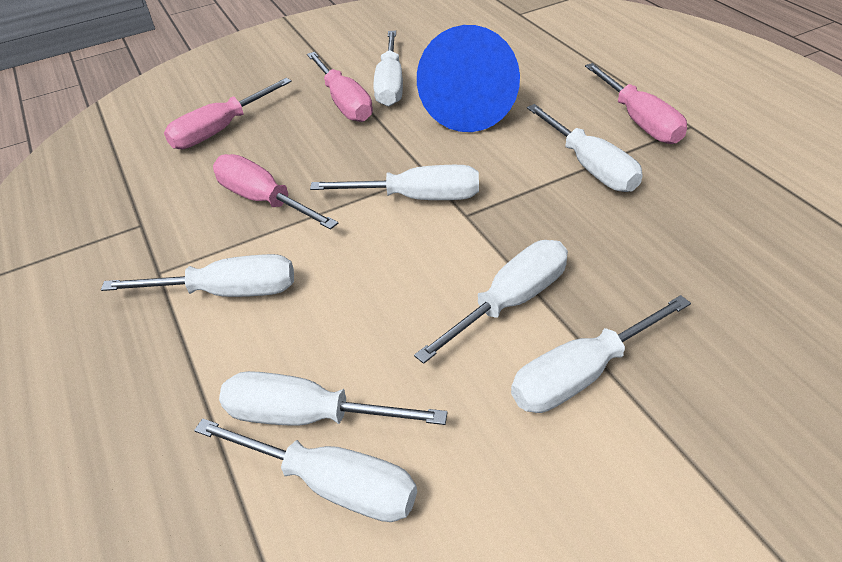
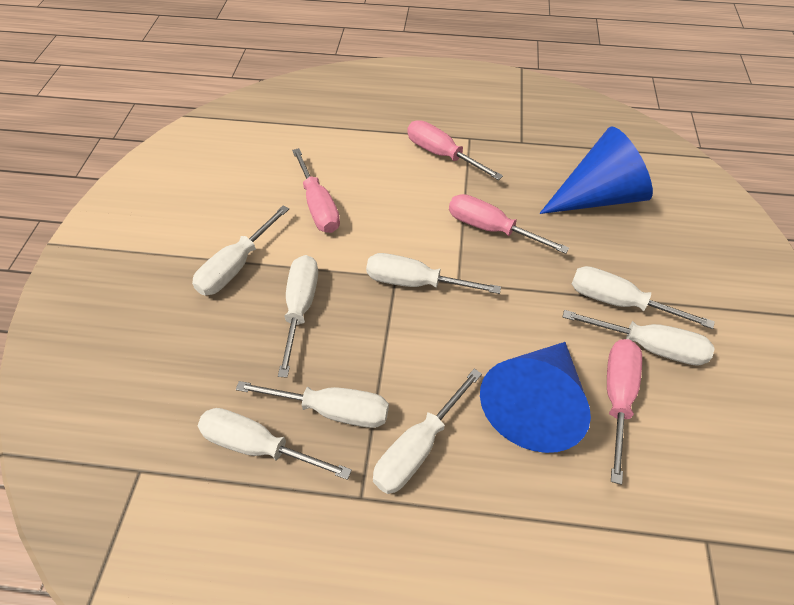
blue cone: 1 -> 2

